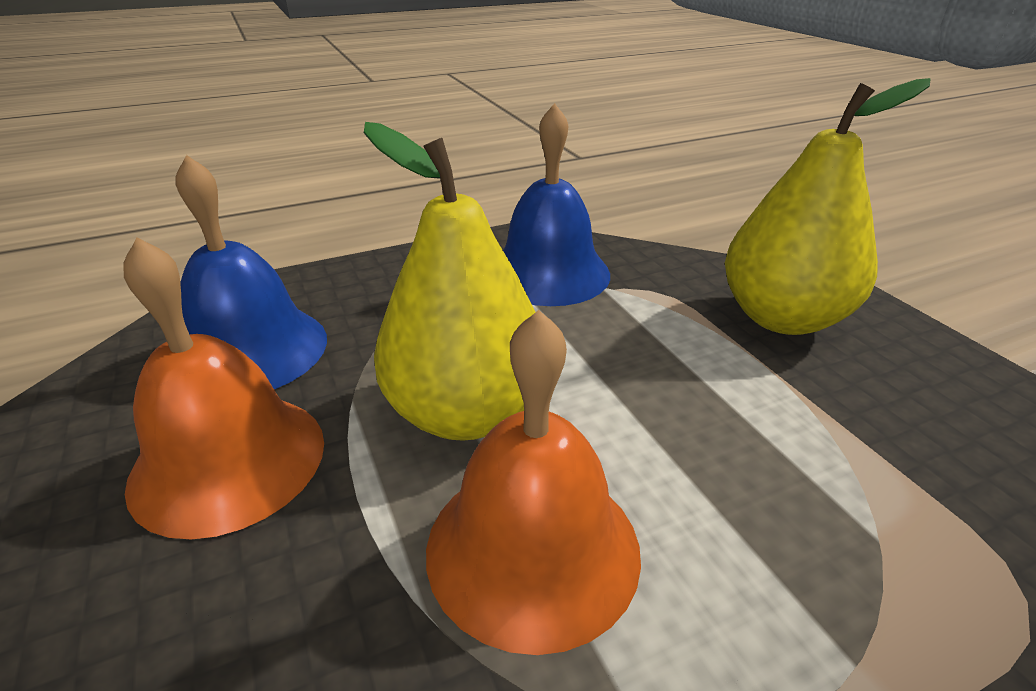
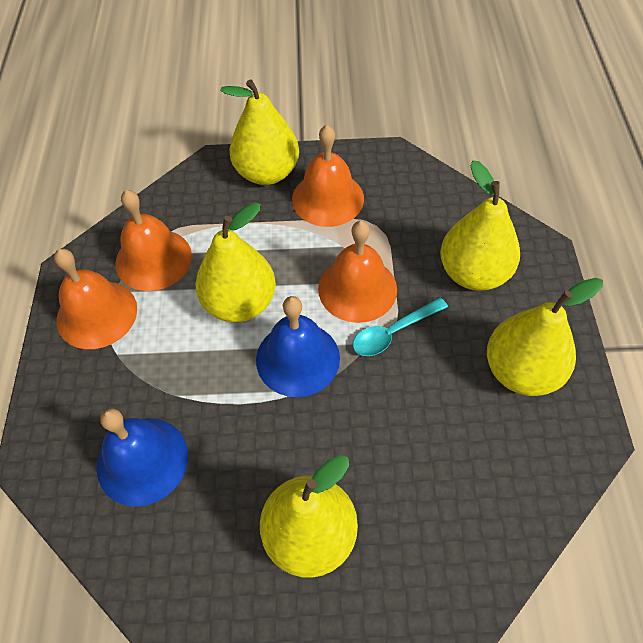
orange bell: 2 -> 4
turquoise spoon: 0 -> 1
yellow pear: 2 -> 5

